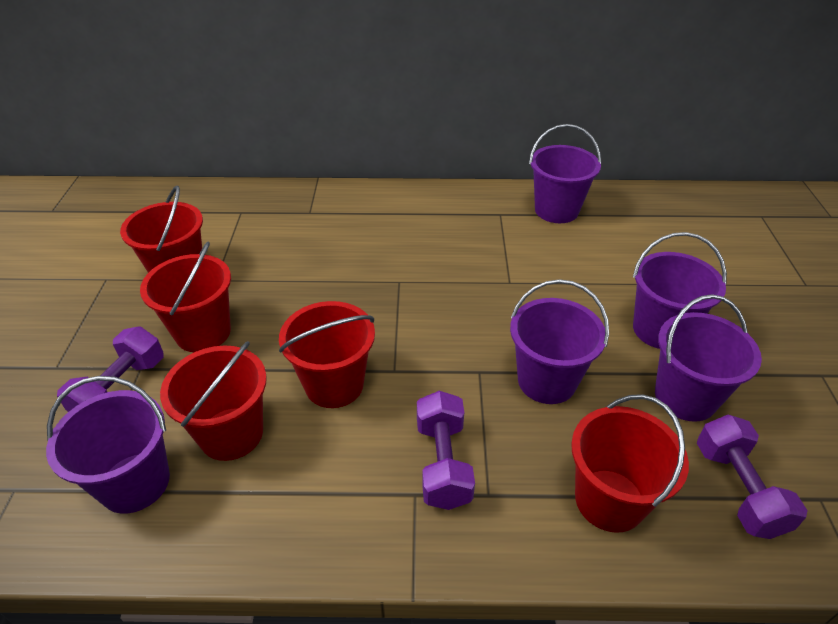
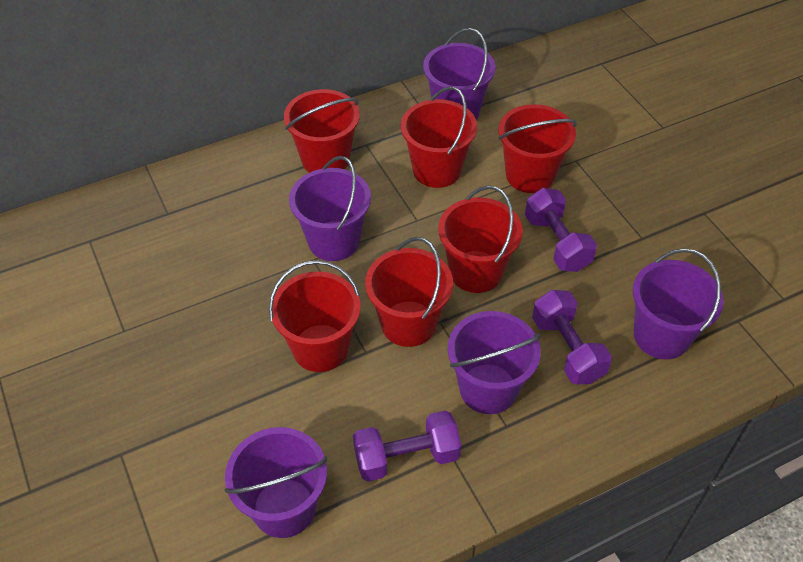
red bucket: 5 -> 6

